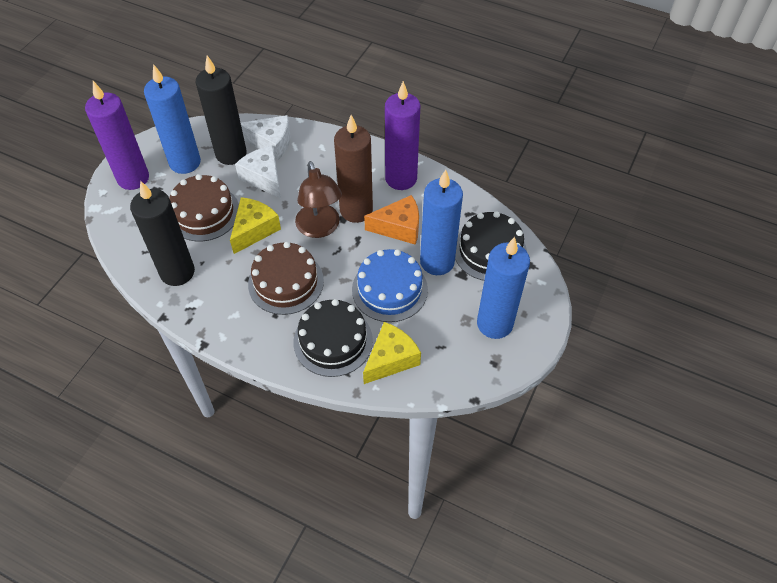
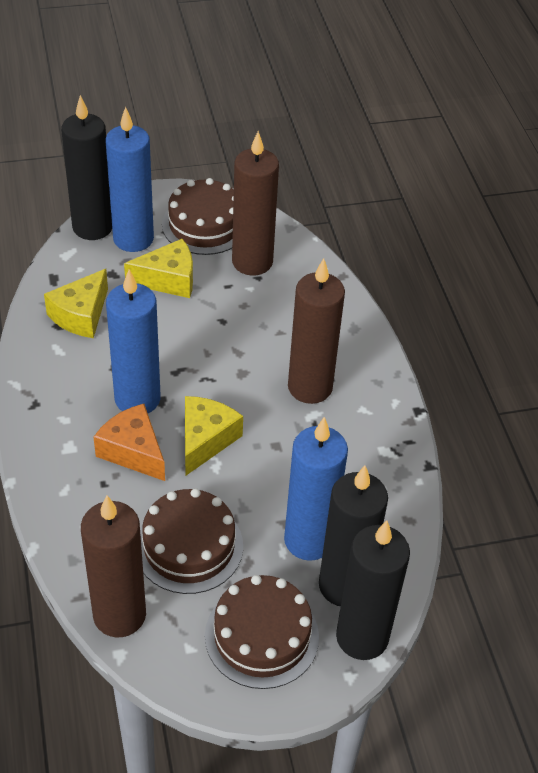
black cake: 2 -> 0
black candle: 2 -> 3
blue cake: 1 -> 0
brown cake: 2 -> 3
brown candle: 1 -> 3
brown lamp: 1 -> 0
purple candle: 2 -> 0
white cheese: 2 -> 0
yellow cheese: 2 -> 3

